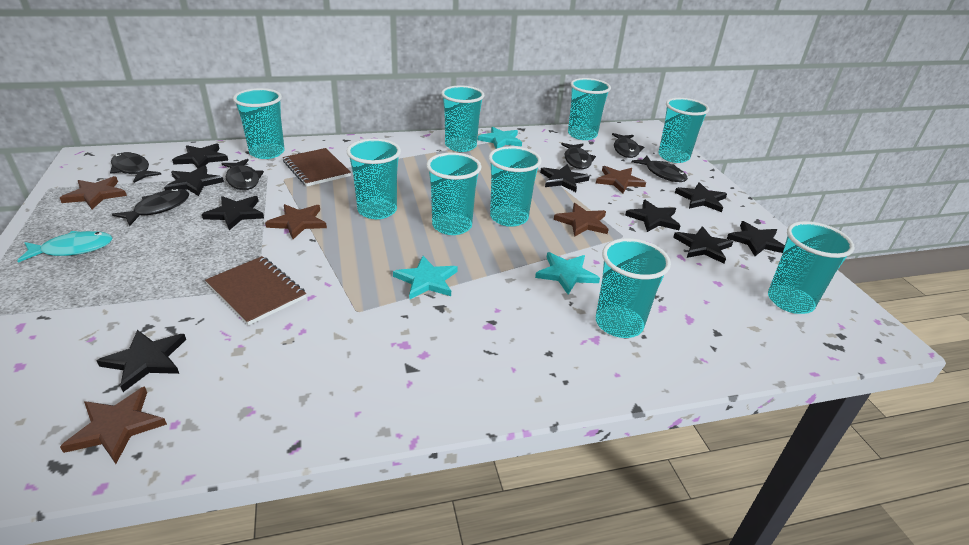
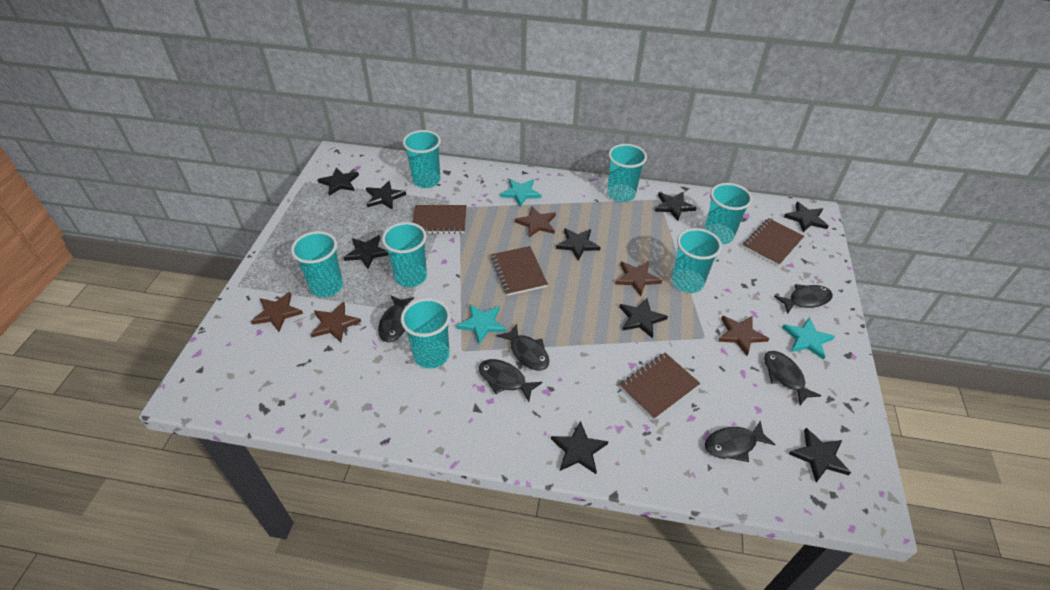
brown notebook: 2 -> 4
turquoise cup: 9 -> 7
turquoise fish: 1 -> 0

